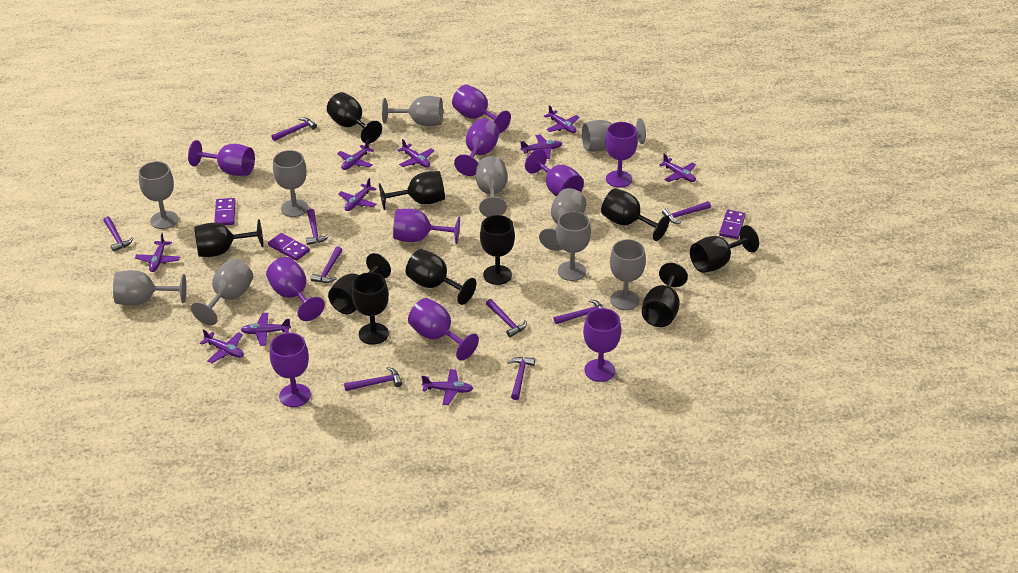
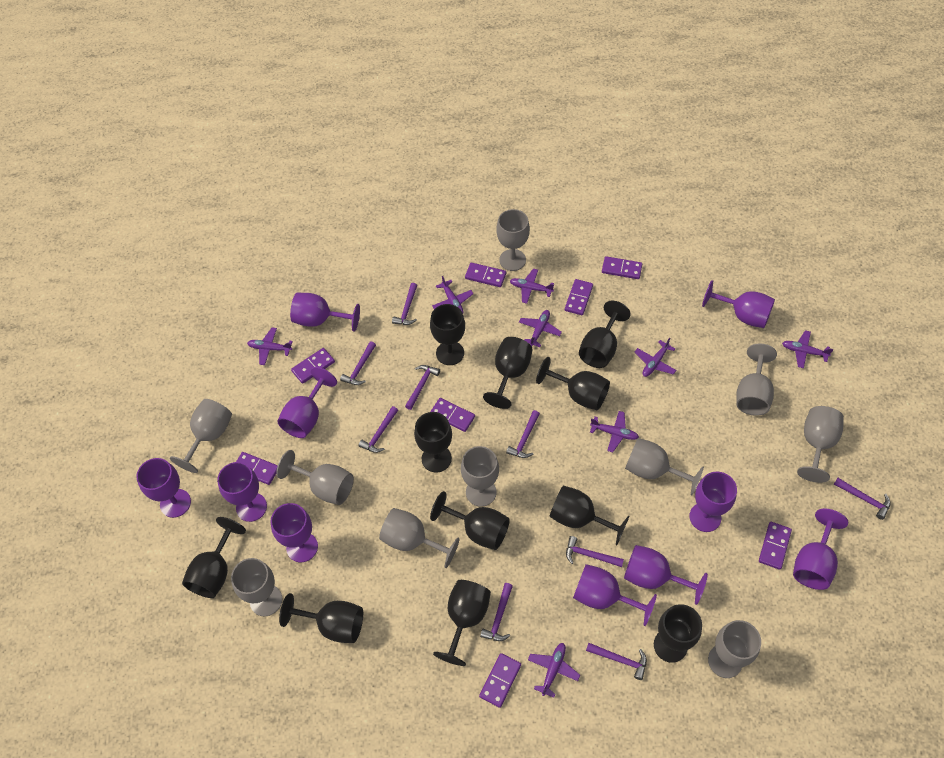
black goblet: 10 -> 11
purple domino: 3 -> 8
purple plane: 10 -> 8

